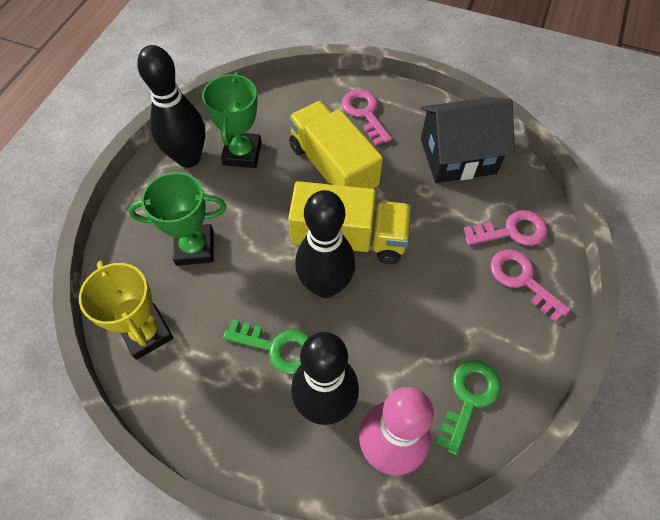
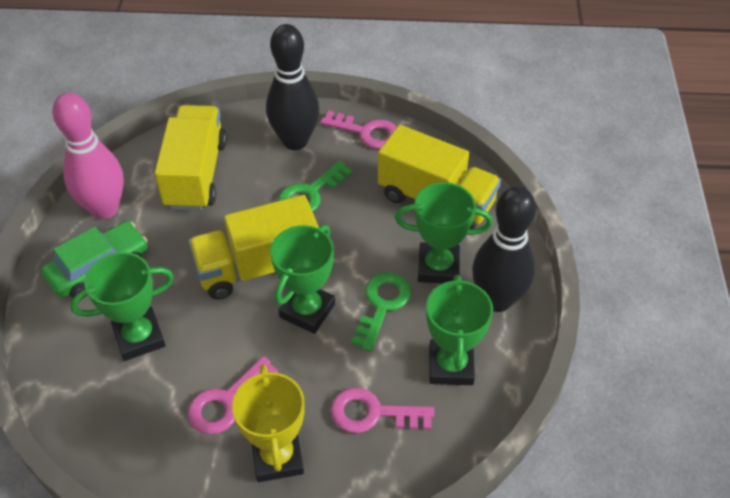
black bowling pin: 3 -> 2
black house: 1 -> 0
green car: 0 -> 1
green trophy: 2 -> 4
yellow truck: 2 -> 3

